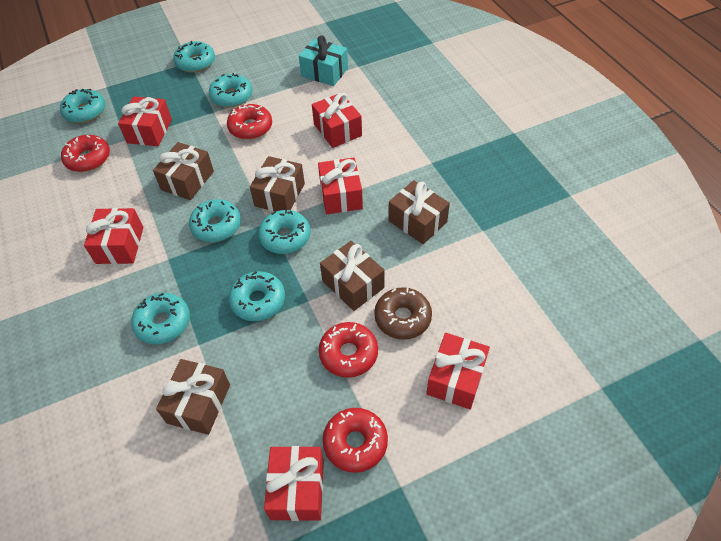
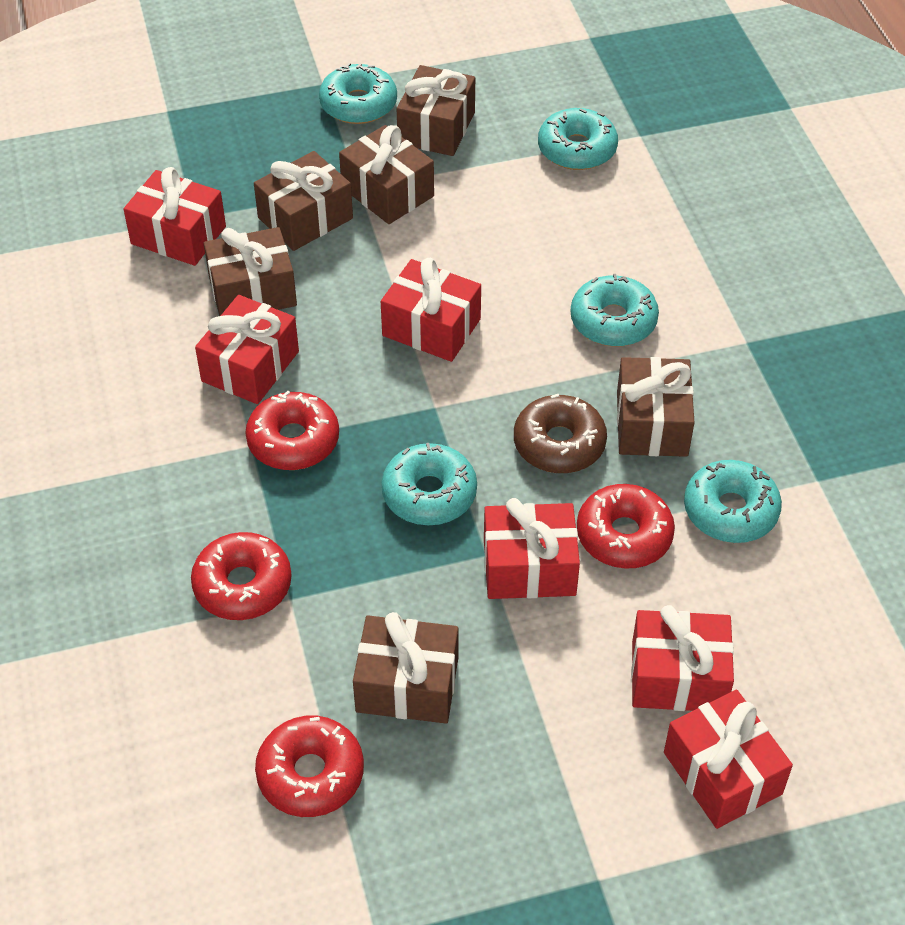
brown gift: 5 -> 6
turquoise donut: 7 -> 5
turquoise gift: 1 -> 0

